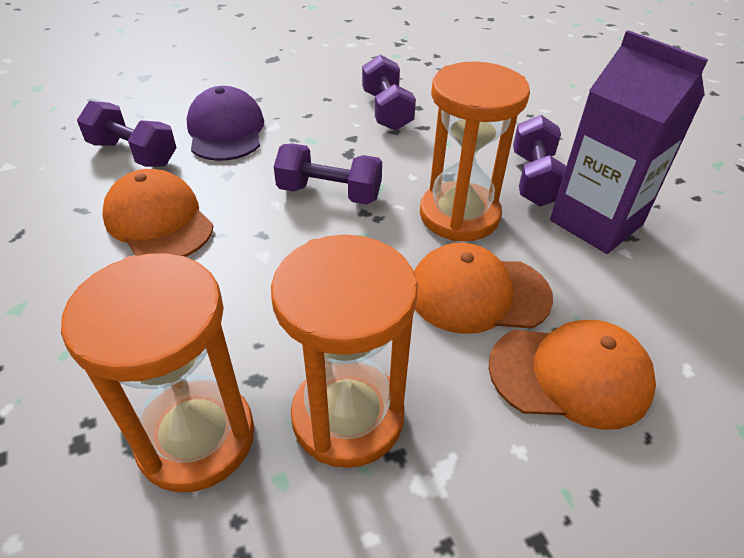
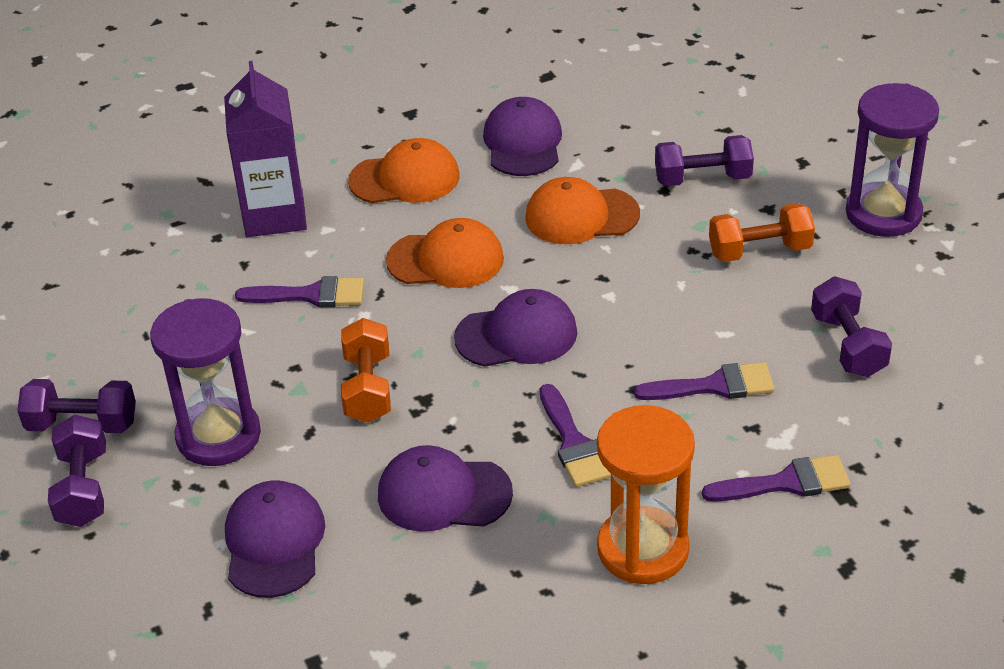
orange dumbbell: 0 -> 2
orange hourglass: 3 -> 1
purple brush: 0 -> 4
purple cap: 1 -> 4
purple hourglass: 0 -> 2

